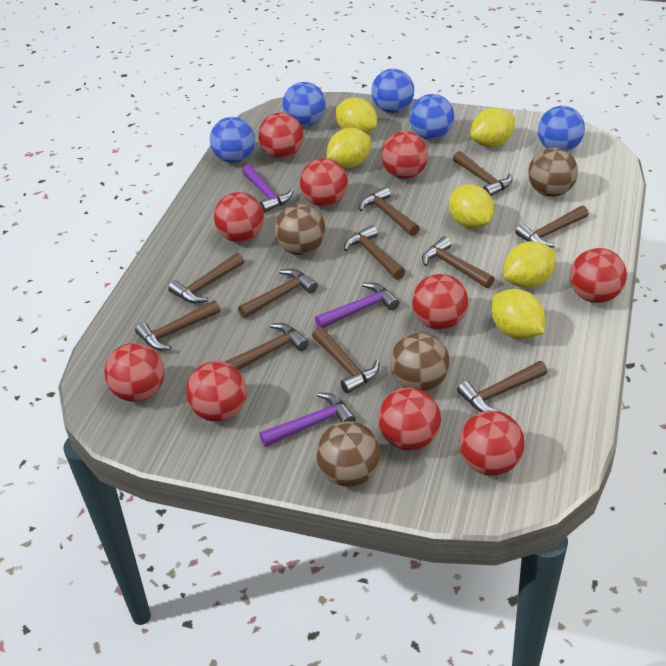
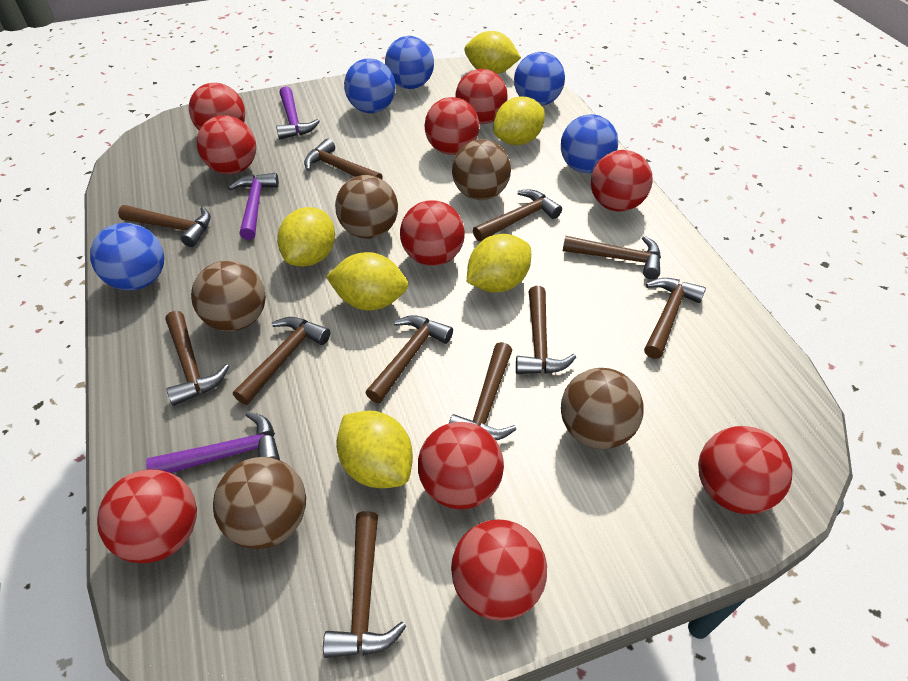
brown ball: 4 -> 5

